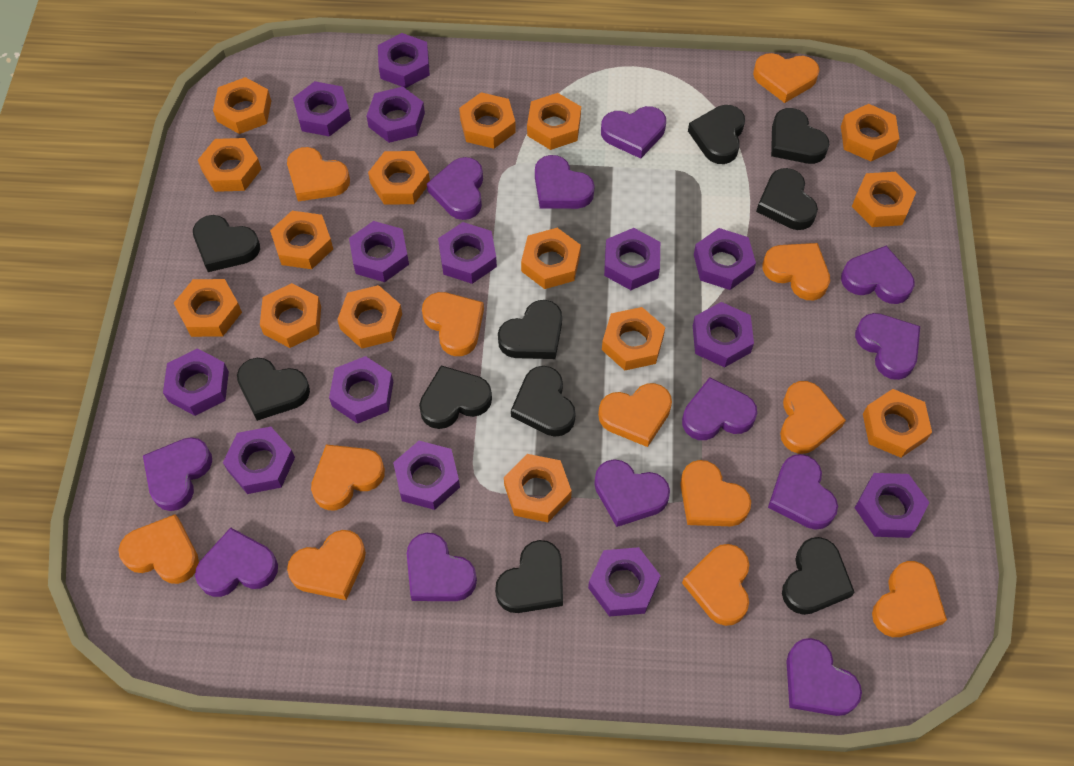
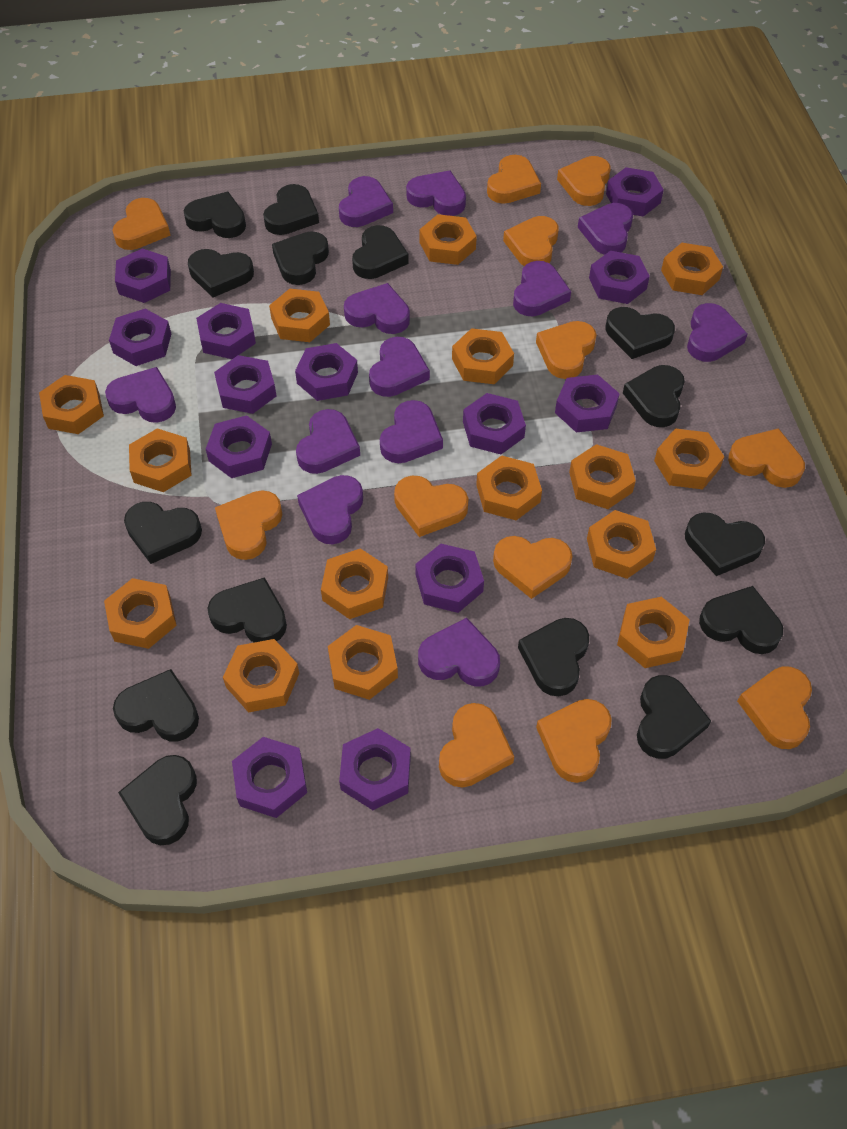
black heart: 10 -> 15
purple nut: 14 -> 13

